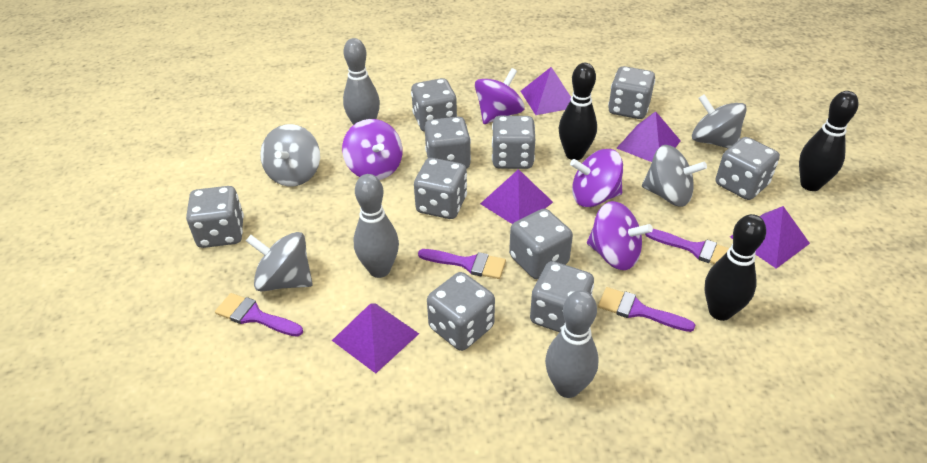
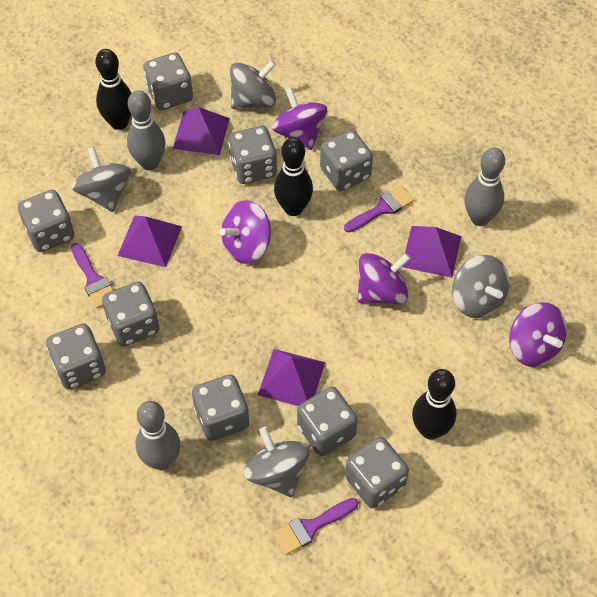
grey dice: 10 -> 9
purple brush: 4 -> 3
purple pyramid: 5 -> 4

